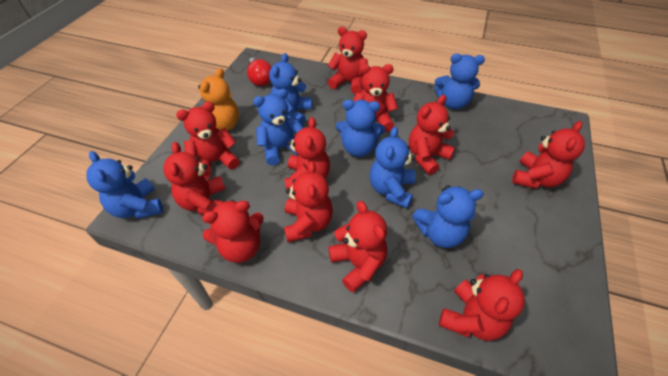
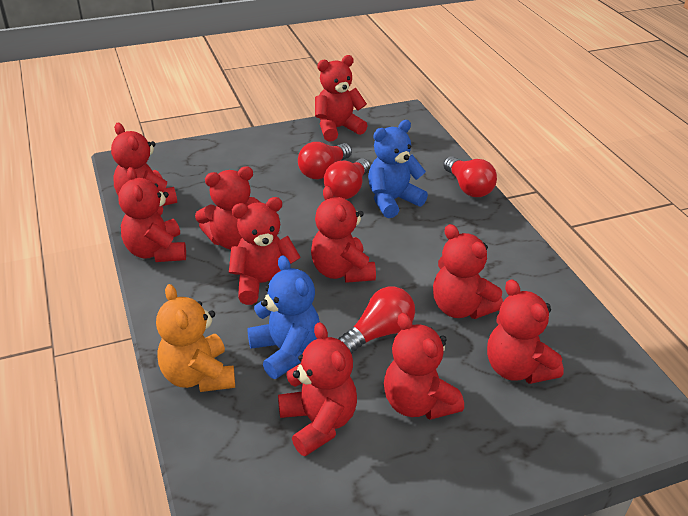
blue teddy bear: 7 -> 2
red light bulb: 1 -> 4
red teddy bear: 11 -> 10

